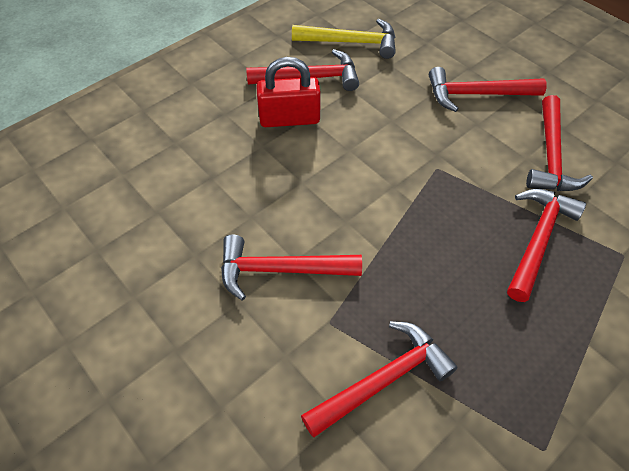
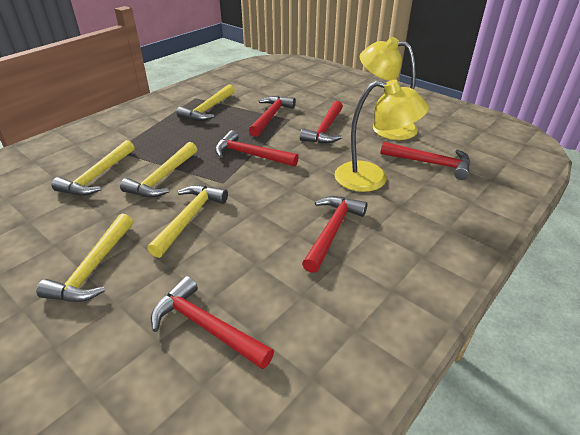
red padlock: 1 -> 0
yellow hammer: 1 -> 5
yellow lamp: 0 -> 2

